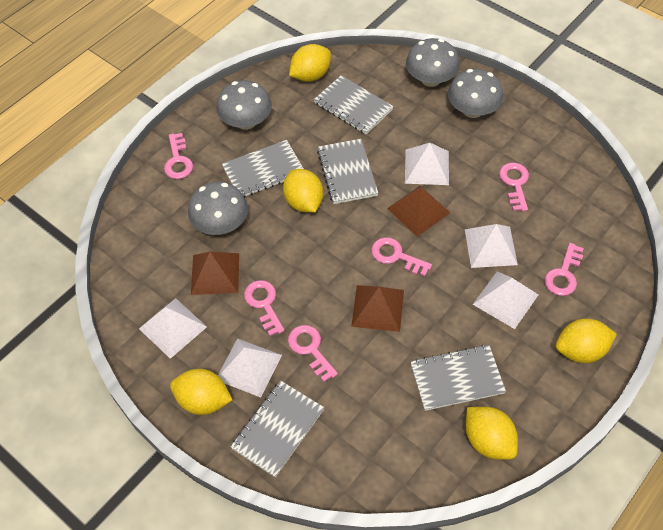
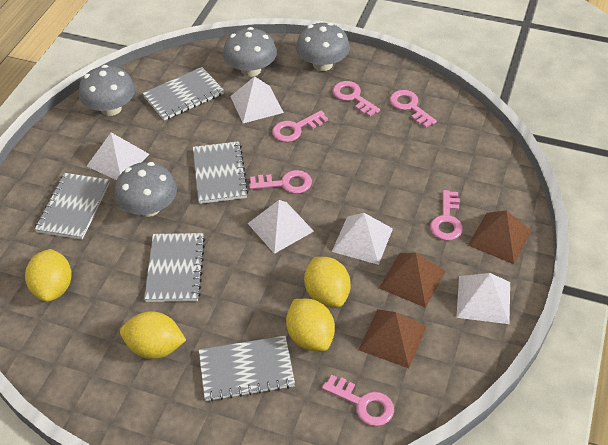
yellow lemon: 5 -> 4

